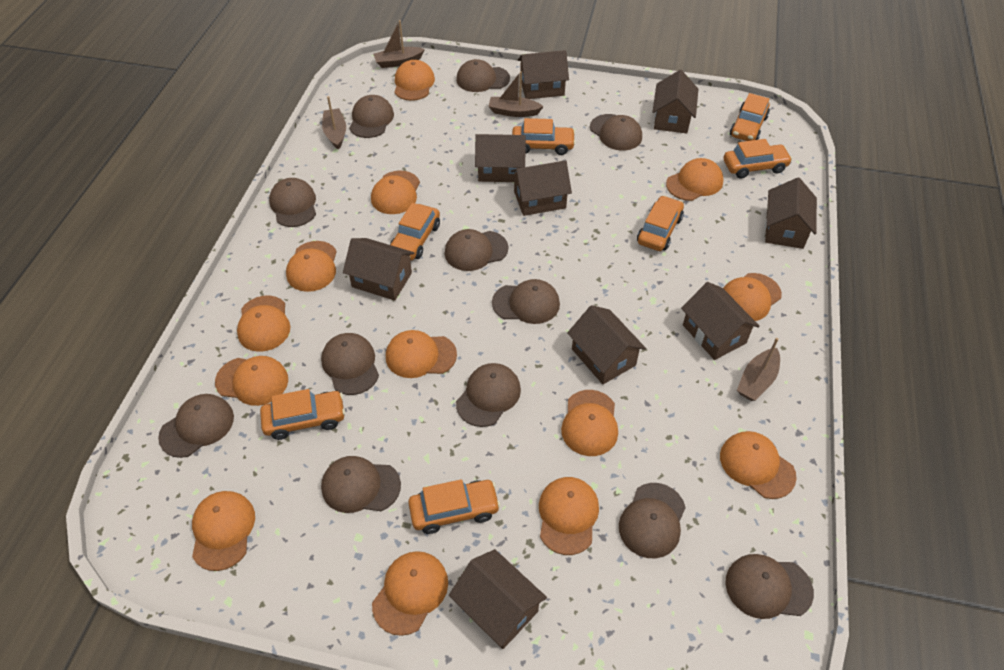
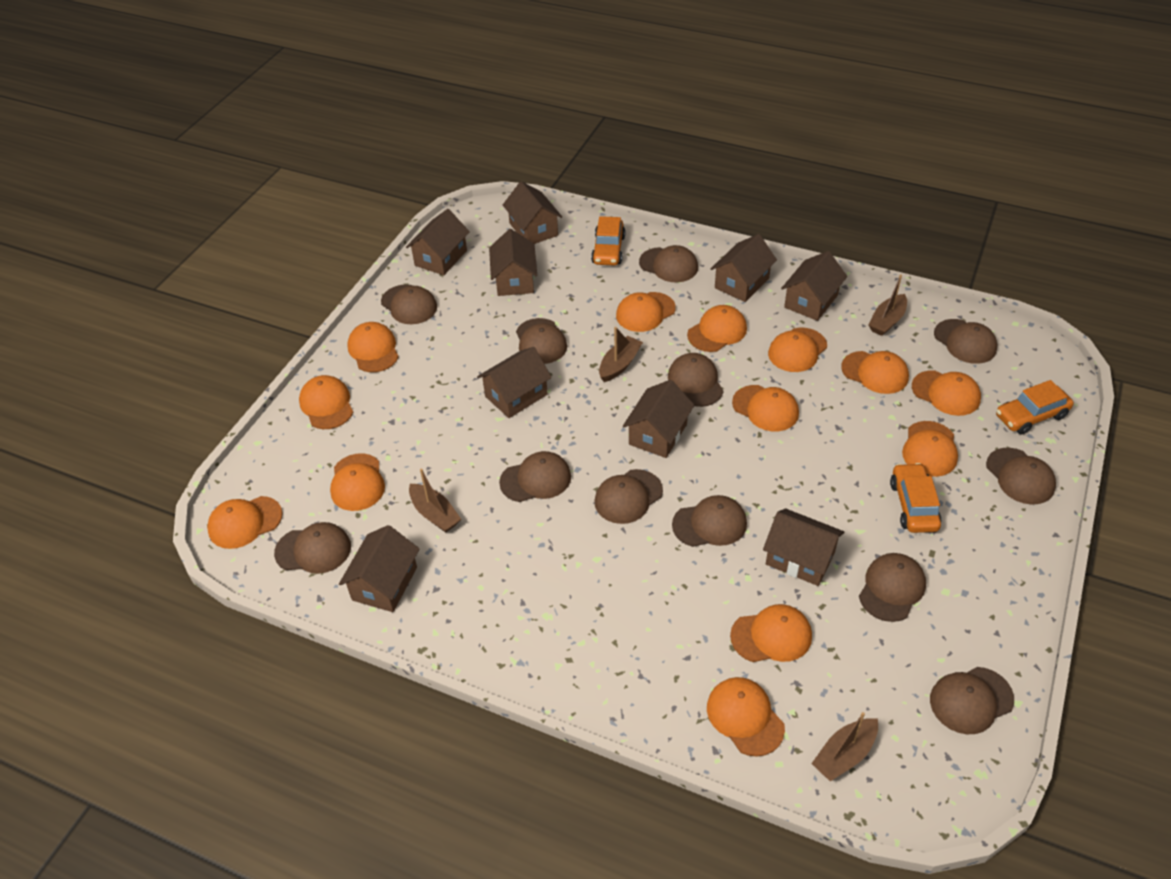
orange car: 7 -> 3

